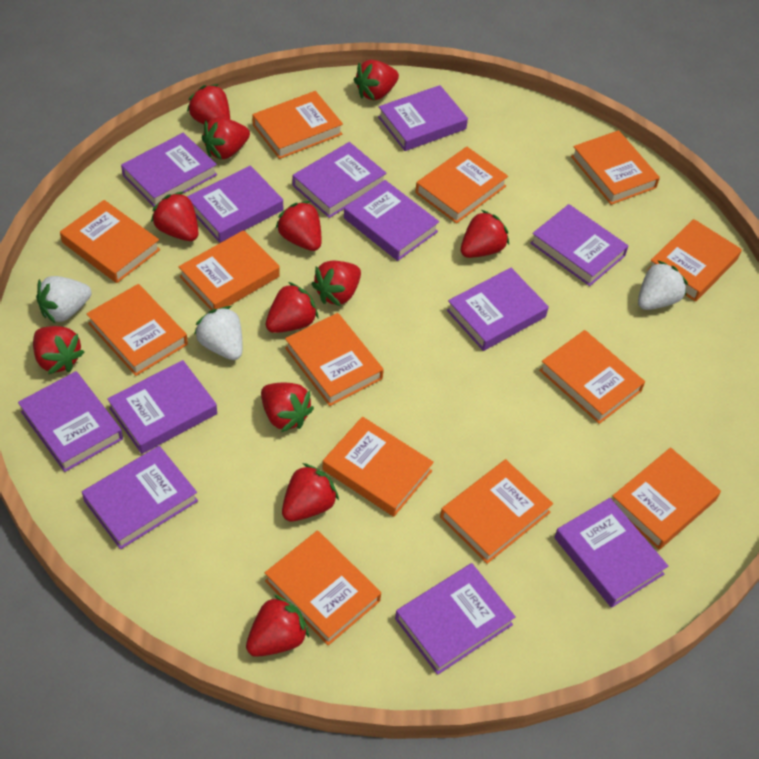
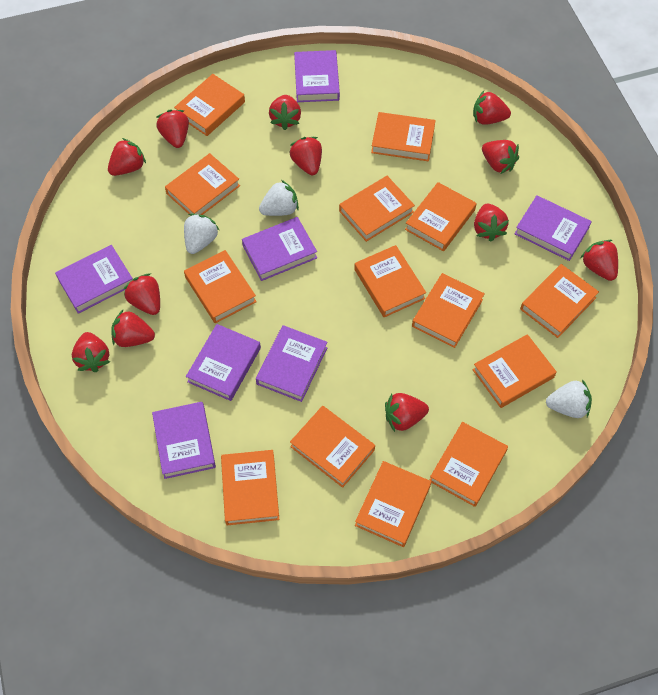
orange book: 13 -> 14
purple book: 12 -> 7

